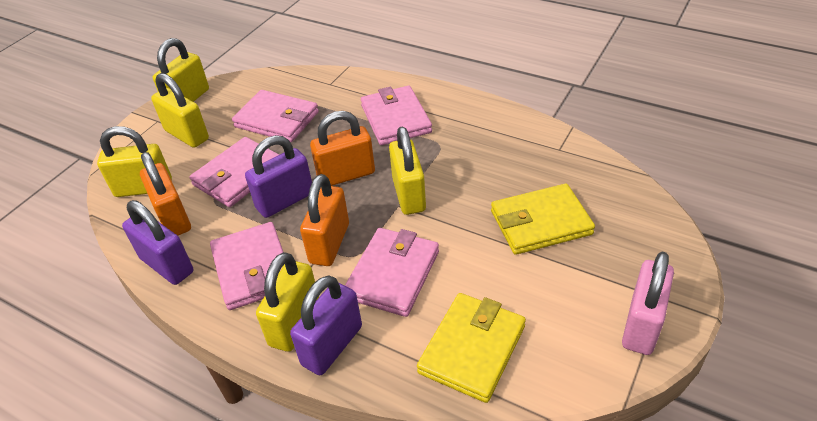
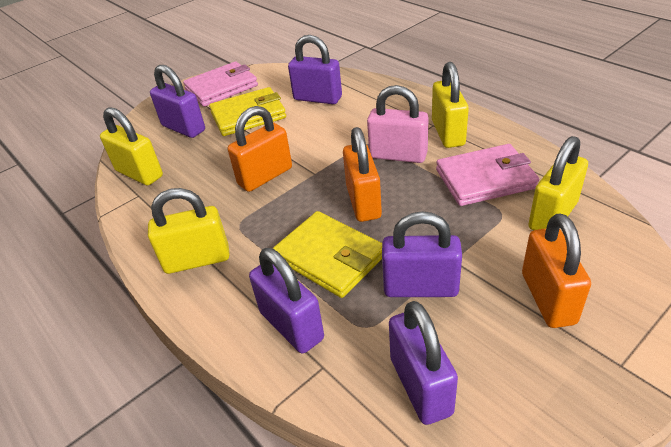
pink wallet: 5 -> 2
purple padlock: 3 -> 5
yellow padlock: 5 -> 4

